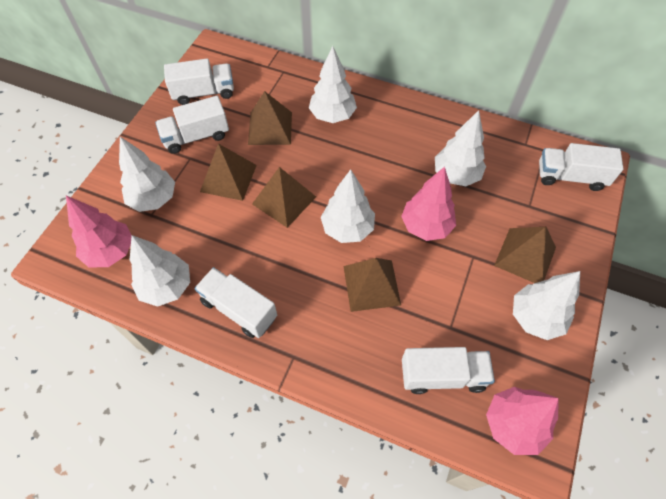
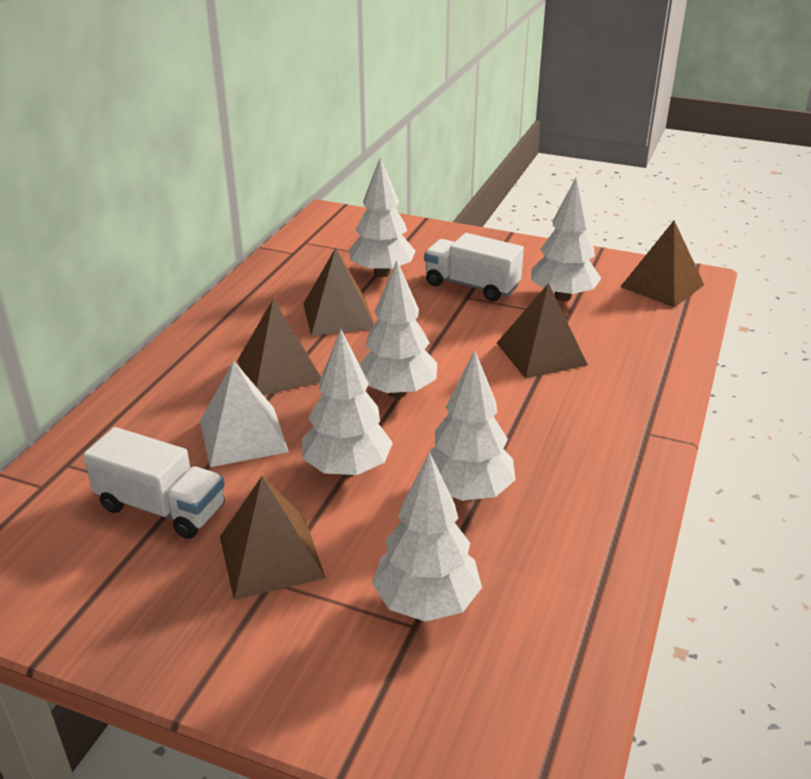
pink tree: 3 -> 0
white pyramid: 0 -> 1
white truck: 5 -> 2

